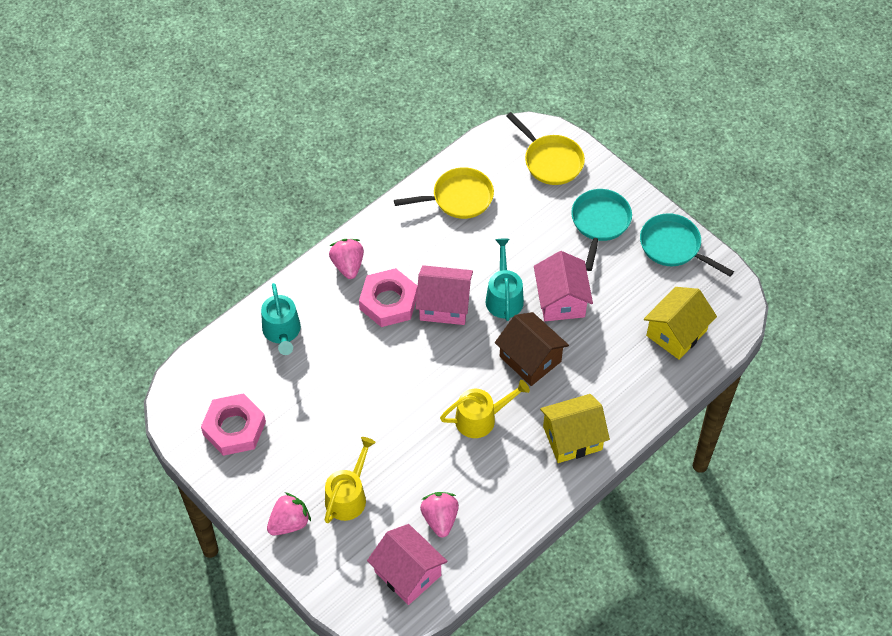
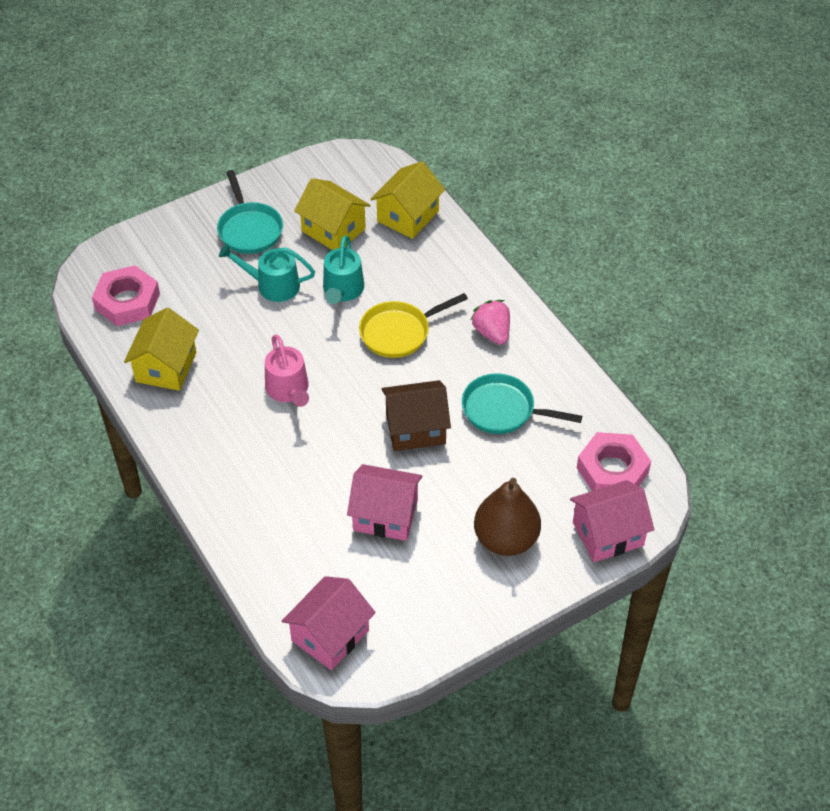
brown pear: 0 -> 1
pink strawberry: 3 -> 1
pink watering can: 0 -> 1
yellow house: 2 -> 3
yellow pan: 2 -> 1
yellow watering can: 2 -> 0

